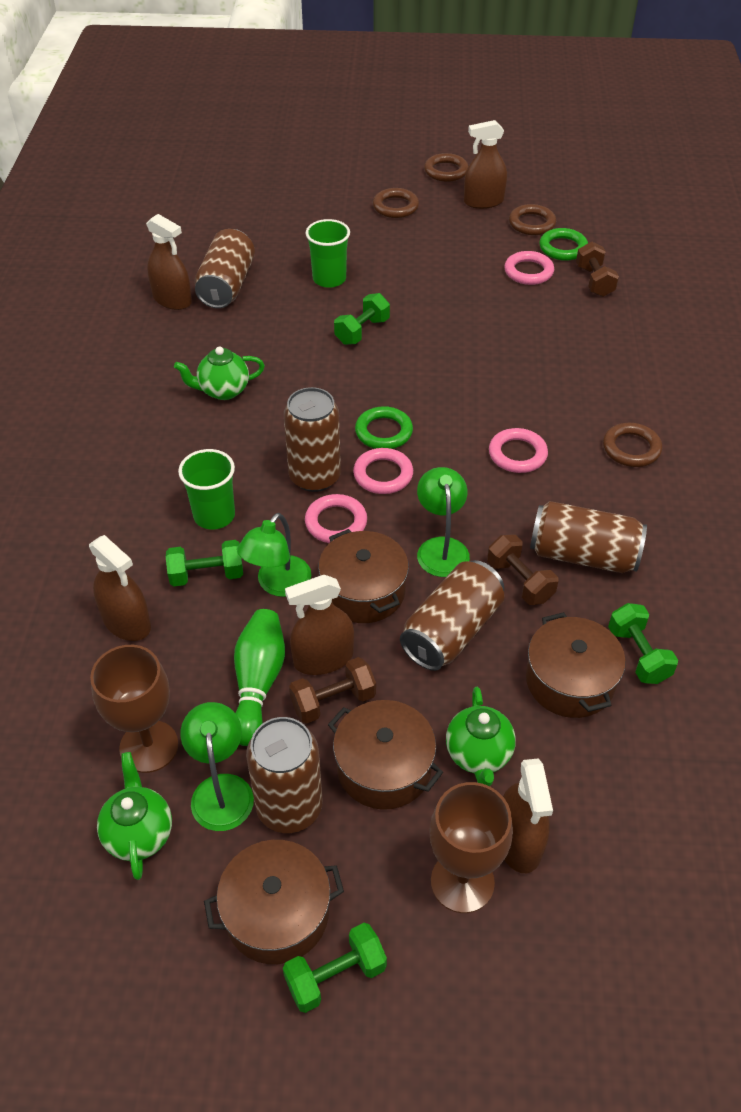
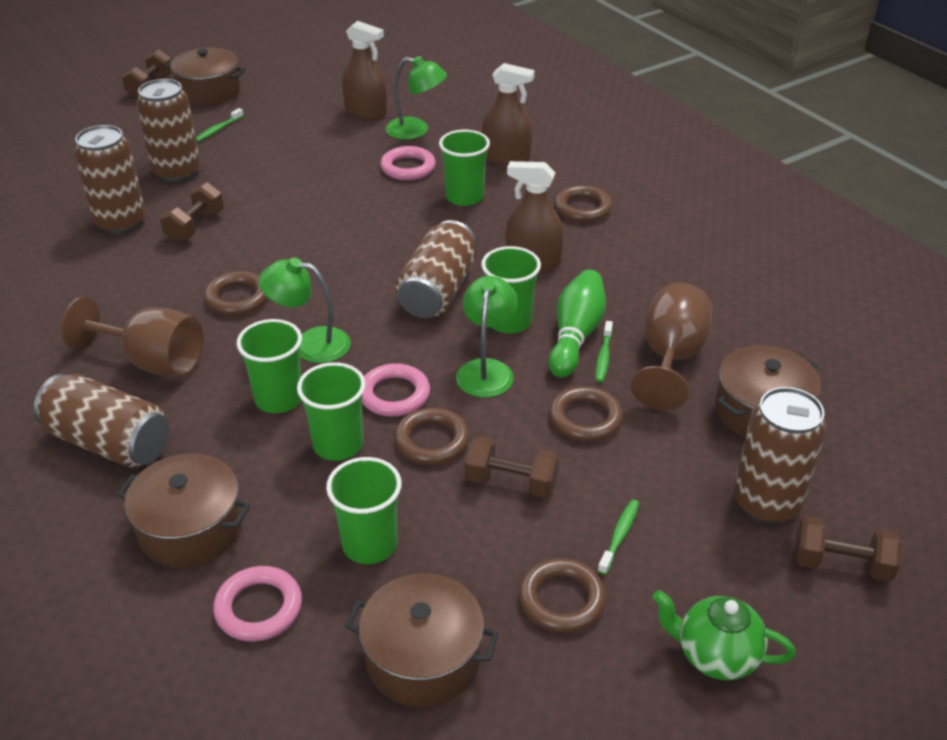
brown dumbbell: 3 -> 4
brown ring: 4 -> 5
brown spray bottle: 5 -> 3
green cup: 2 -> 5
green dumbbell: 4 -> 0
green ring: 2 -> 0
green teapot: 3 -> 1
green toothbrush: 0 -> 3
pink ring: 4 -> 3

